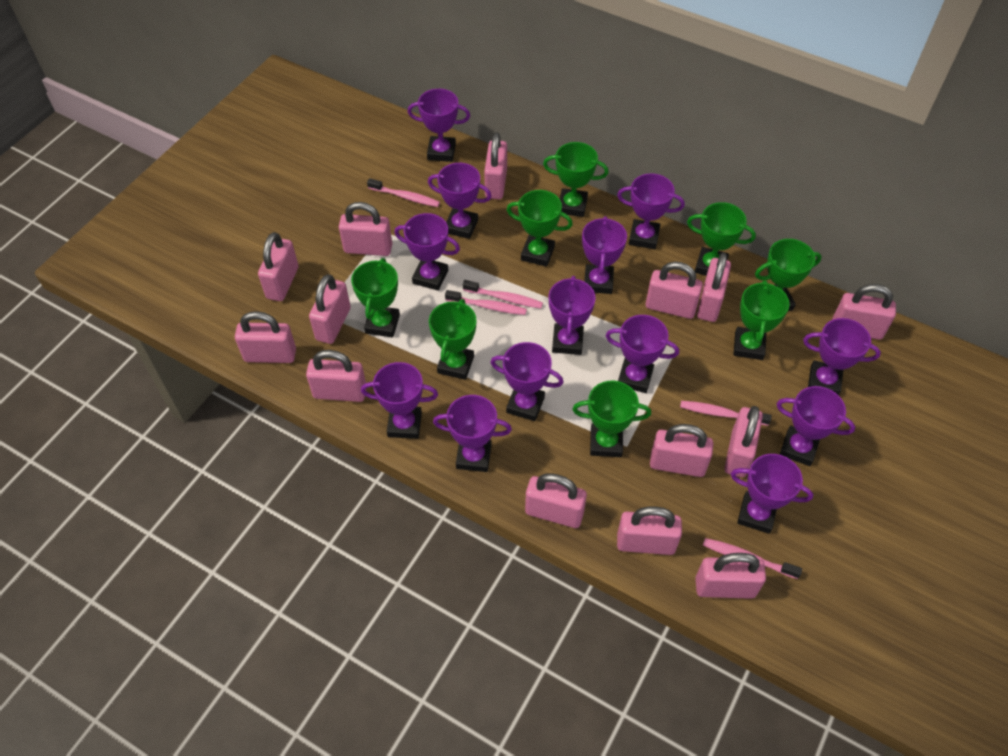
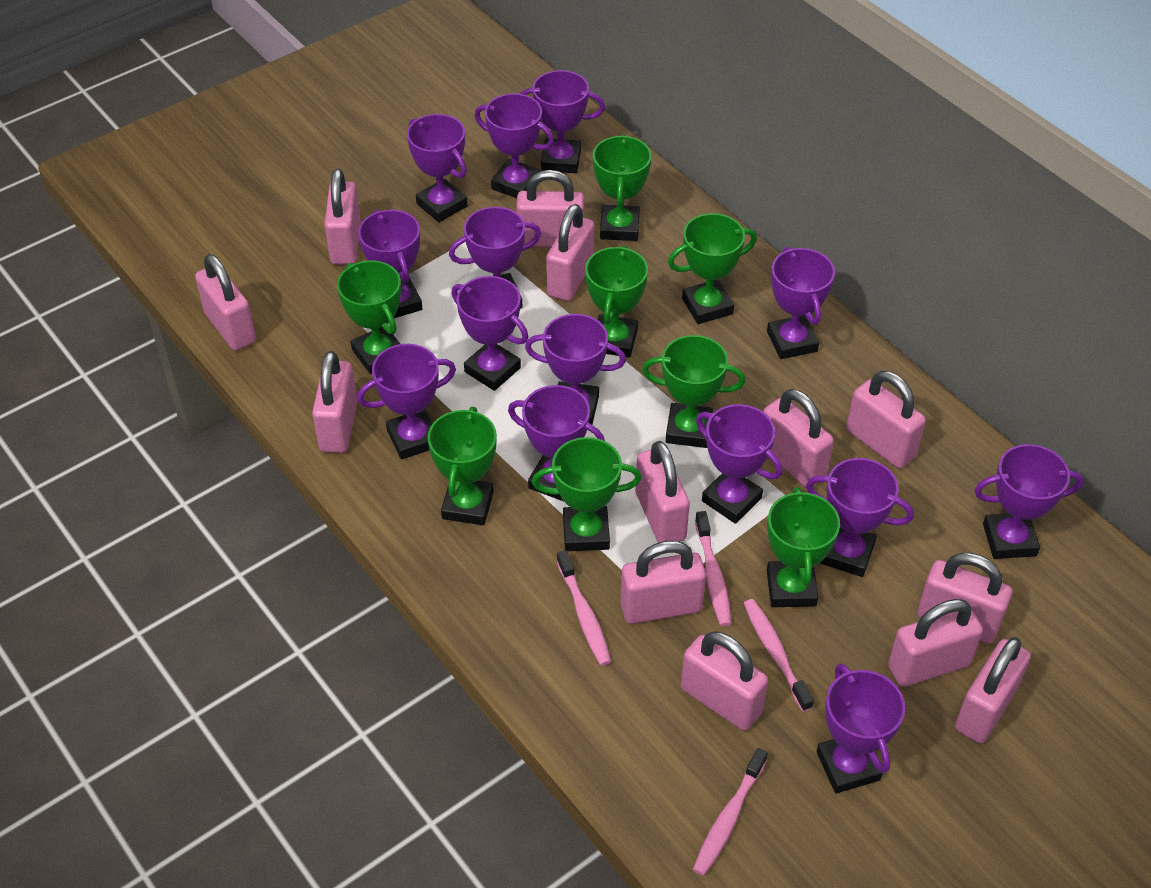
pink padlock: 14 -> 13
pink toothbrush: 5 -> 4
purple trophy: 13 -> 14

